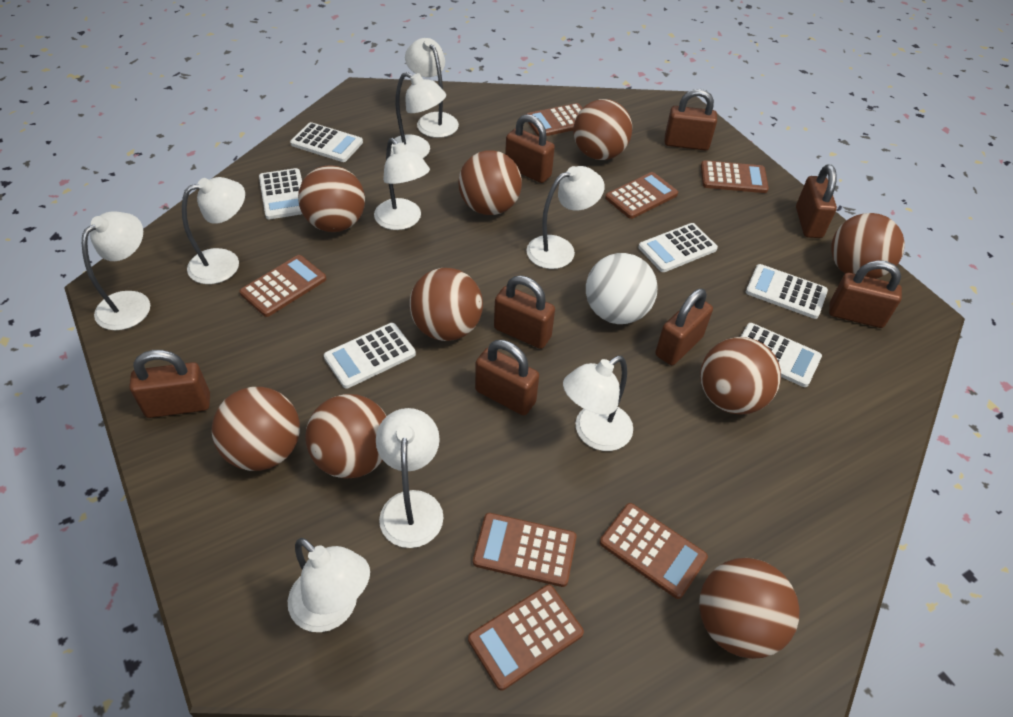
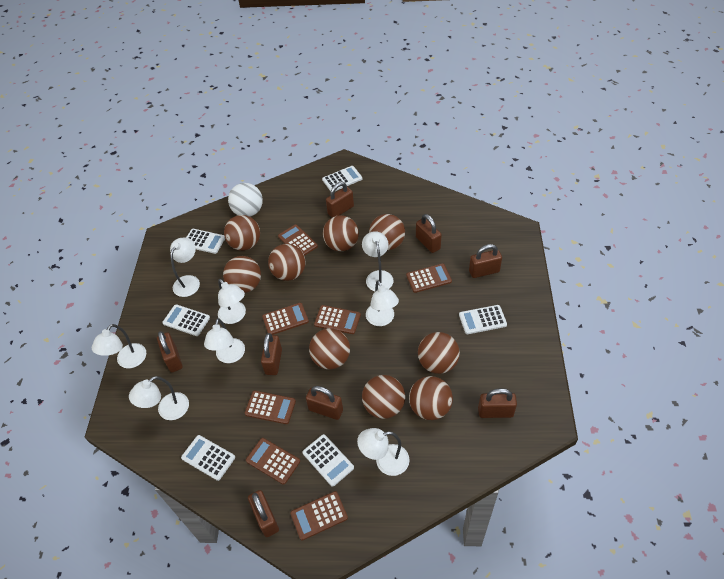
white lamp: 9 -> 8

